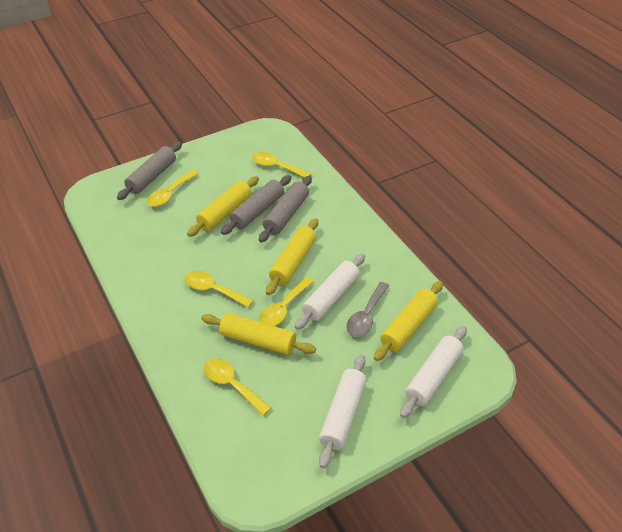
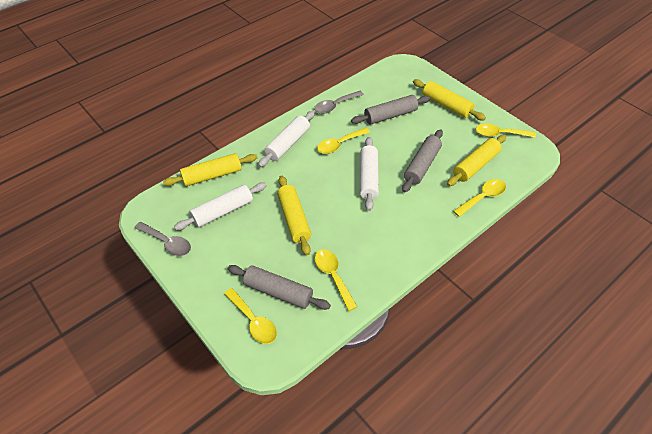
grey spoon: 1 -> 2

